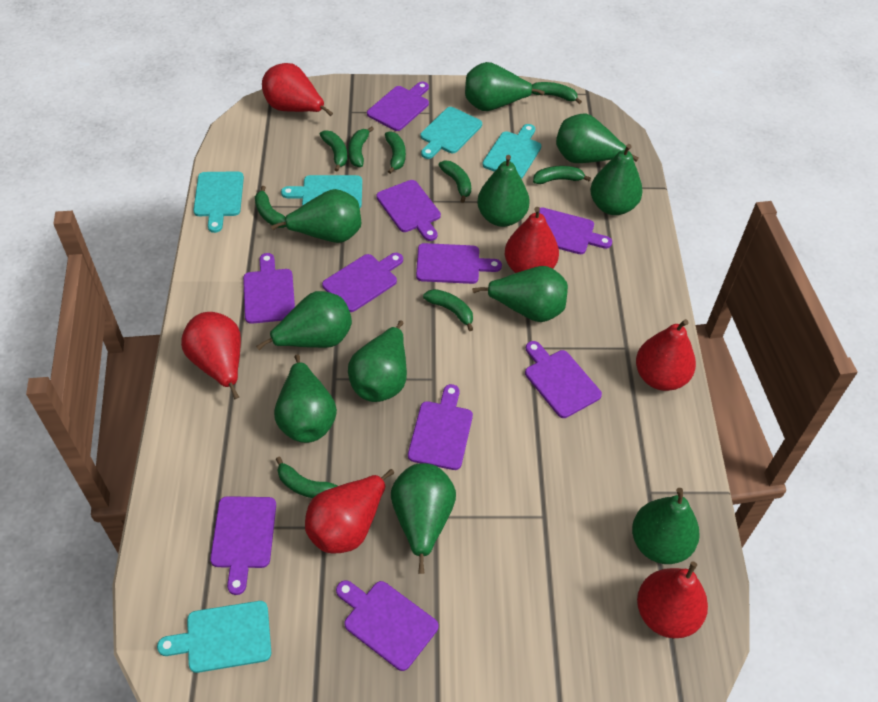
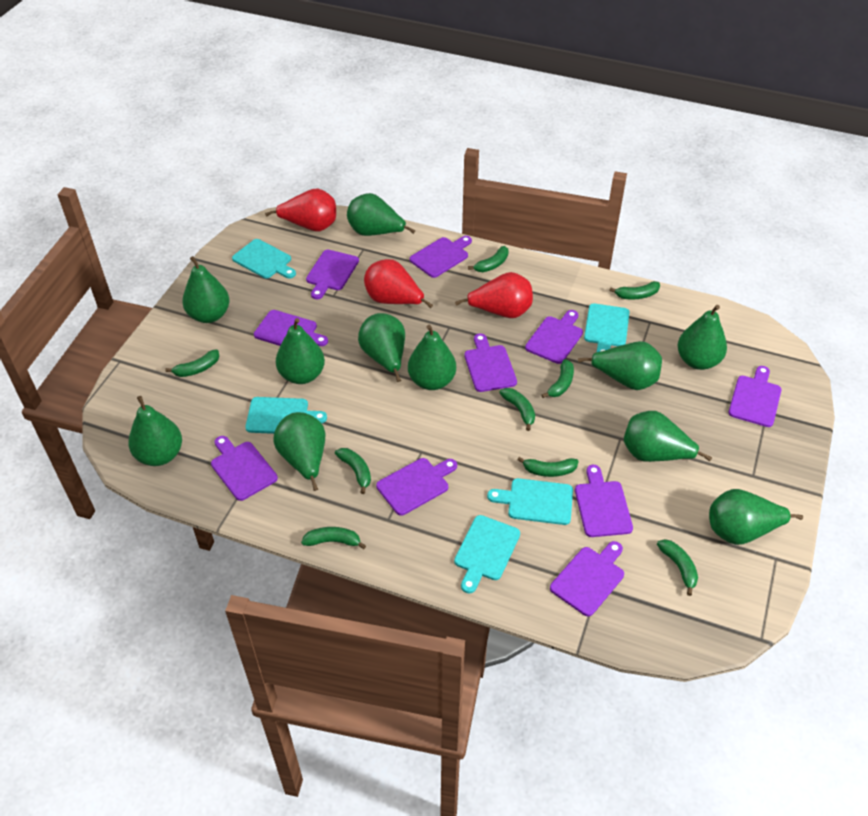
red pear: 6 -> 3

